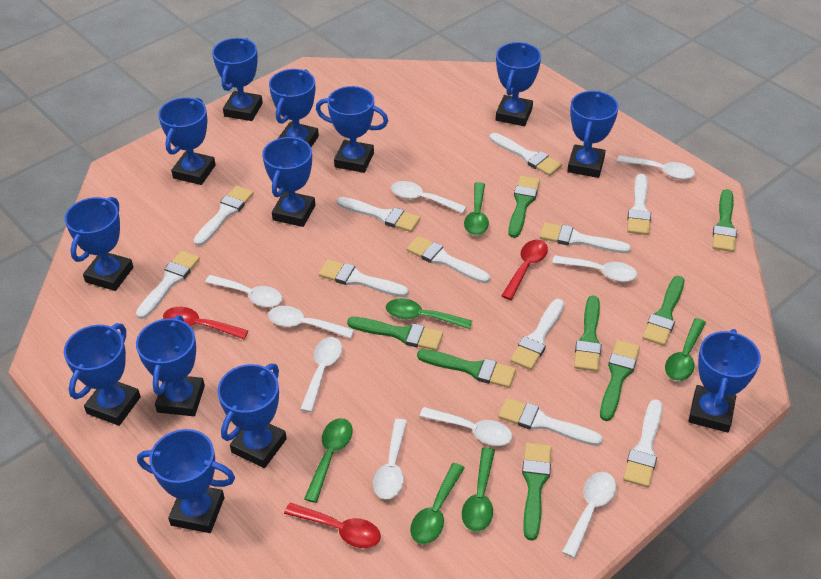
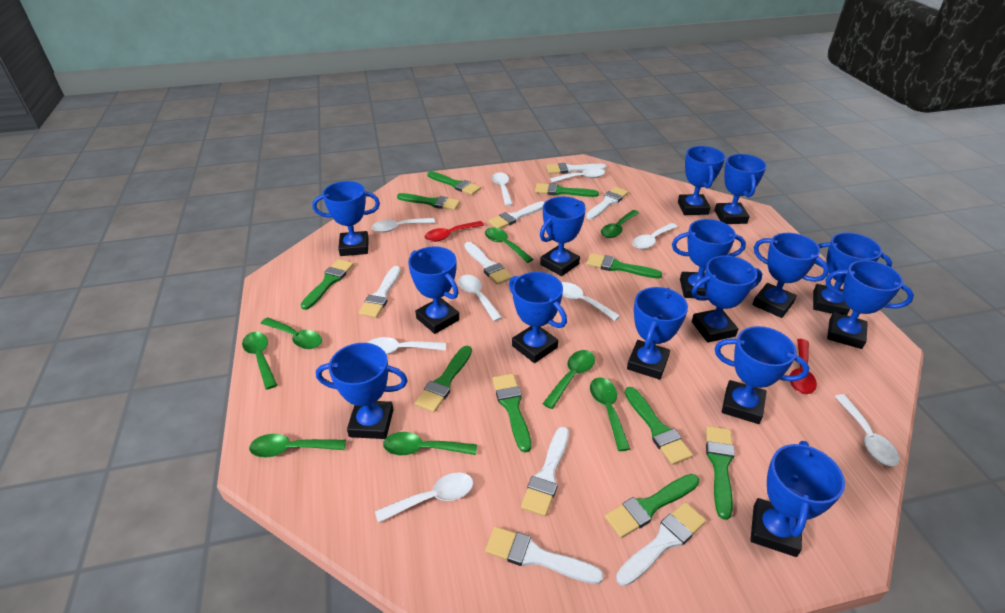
blue trophy: 13 -> 15
green brush: 8 -> 10
green spoon: 6 -> 8
red spoon: 3 -> 2
white brush: 11 -> 8

